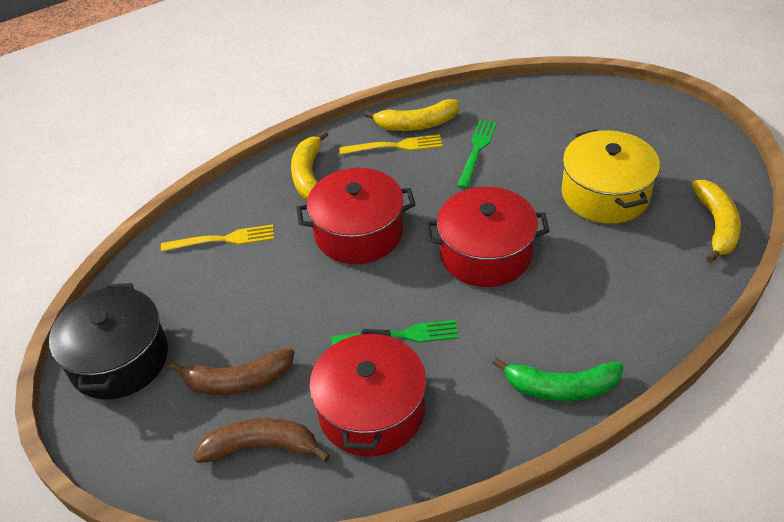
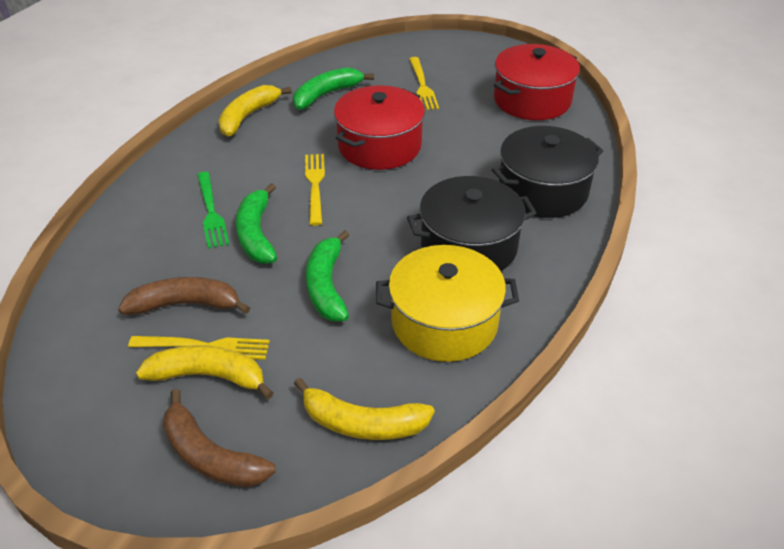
black pot: 1 -> 2
green banana: 1 -> 3
green fork: 2 -> 1
red pot: 3 -> 2
yellow fork: 2 -> 3

